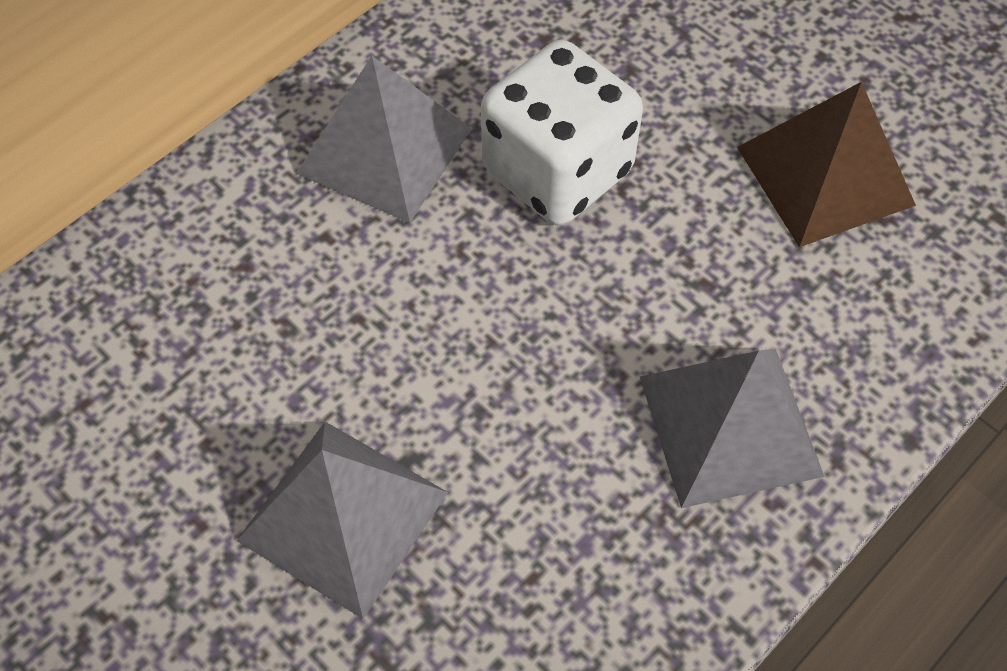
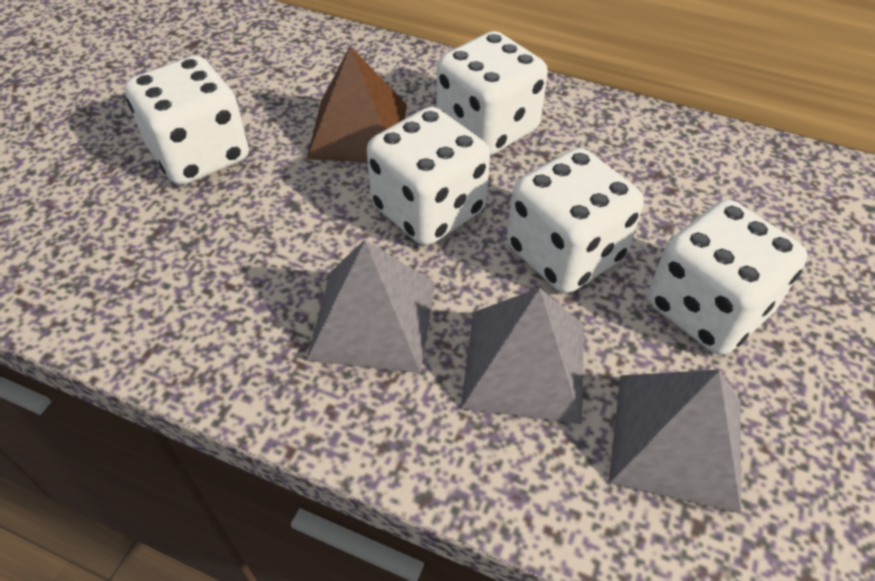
white dice: 1 -> 5

